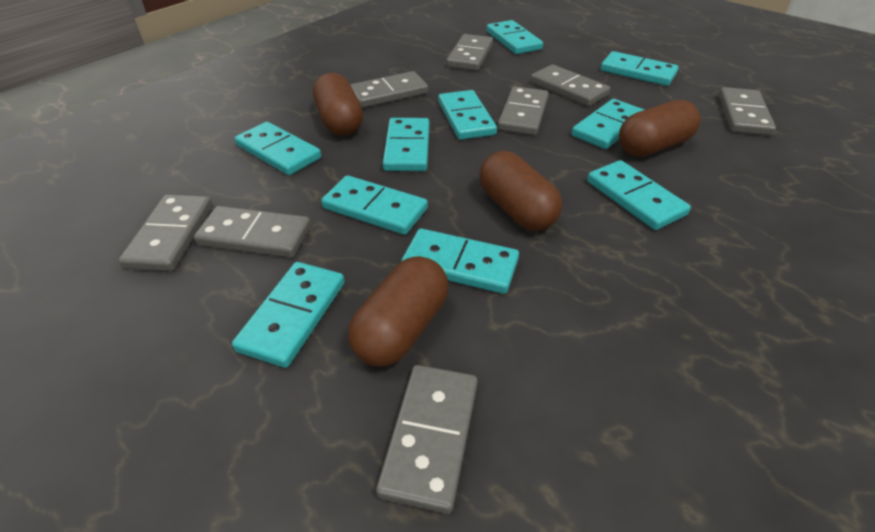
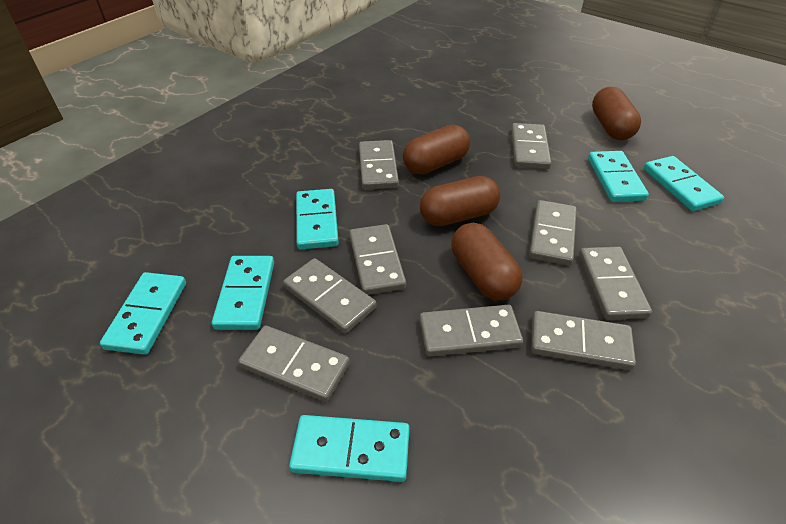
grey domino: 8 -> 9
turquoise domino: 10 -> 6

